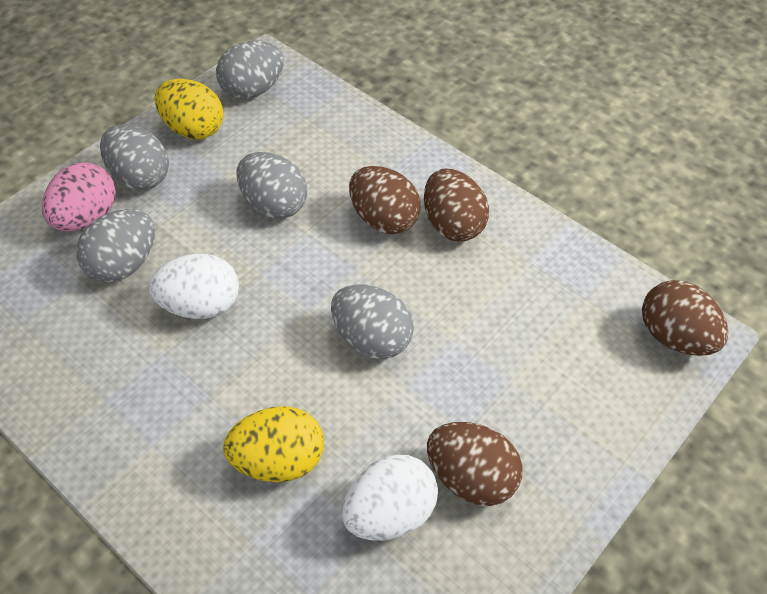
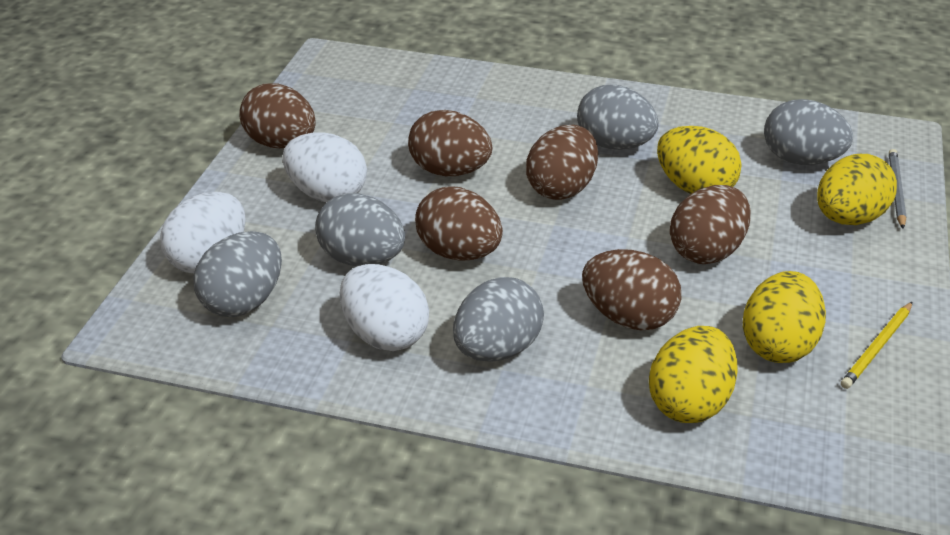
brown egg: 4 -> 6
grey pencil: 0 -> 1
pink egg: 1 -> 0
white egg: 2 -> 3
yellow egg: 2 -> 4
yellow pencil: 0 -> 1

